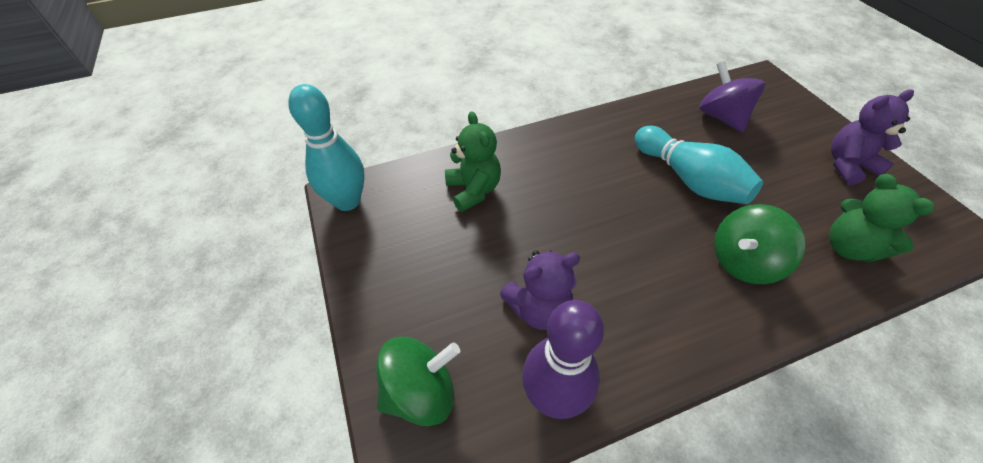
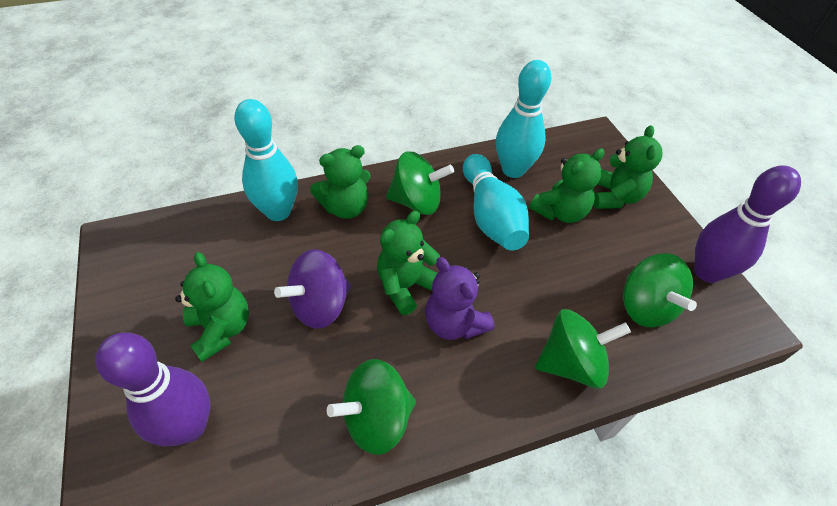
green spinning top: 2 -> 4
green teddy bear: 2 -> 5
purple bowling pin: 1 -> 2
purple teddy bear: 2 -> 1
turquoise bowling pin: 2 -> 3

